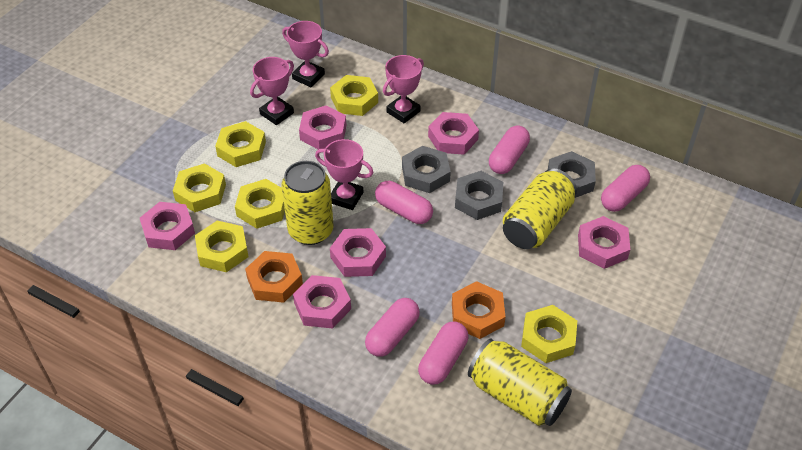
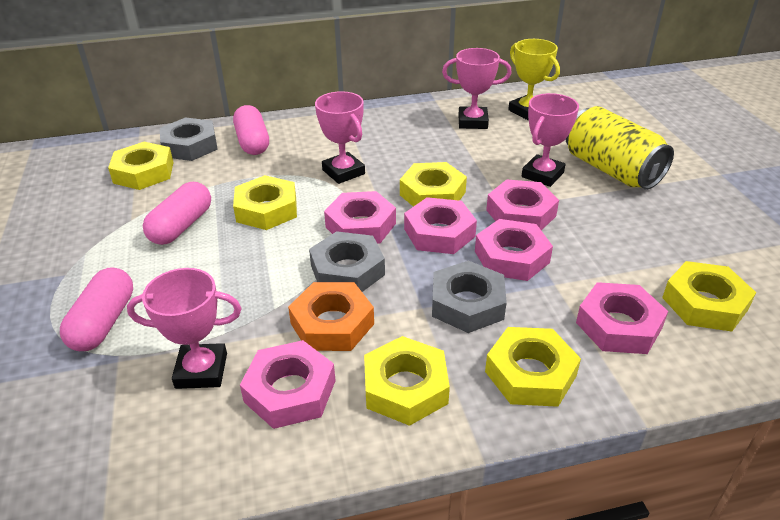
orange nut: 2 -> 1
pink capsule: 5 -> 3
yellow can: 3 -> 1
yellow trophy: 0 -> 1

